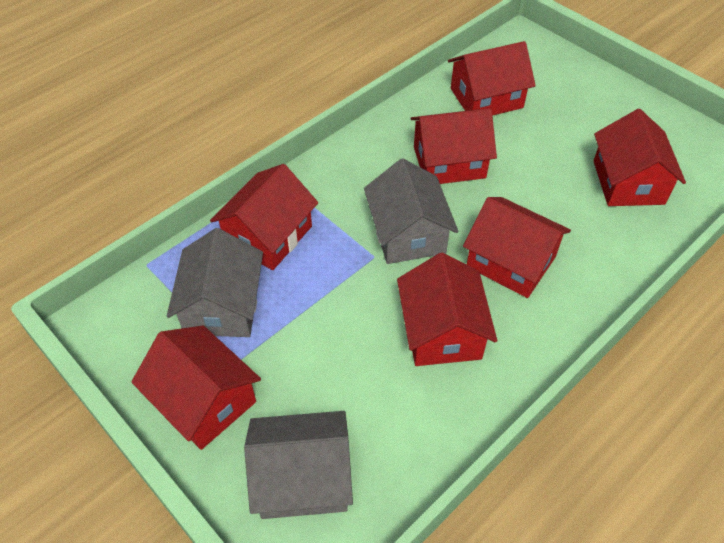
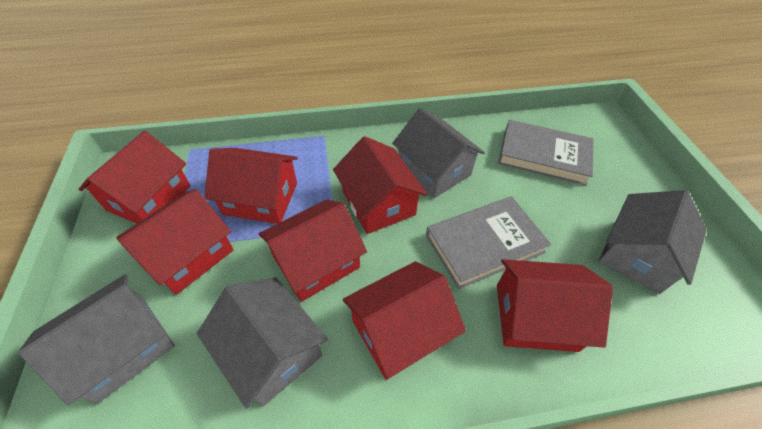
grey book: 0 -> 2
grey house: 3 -> 4

